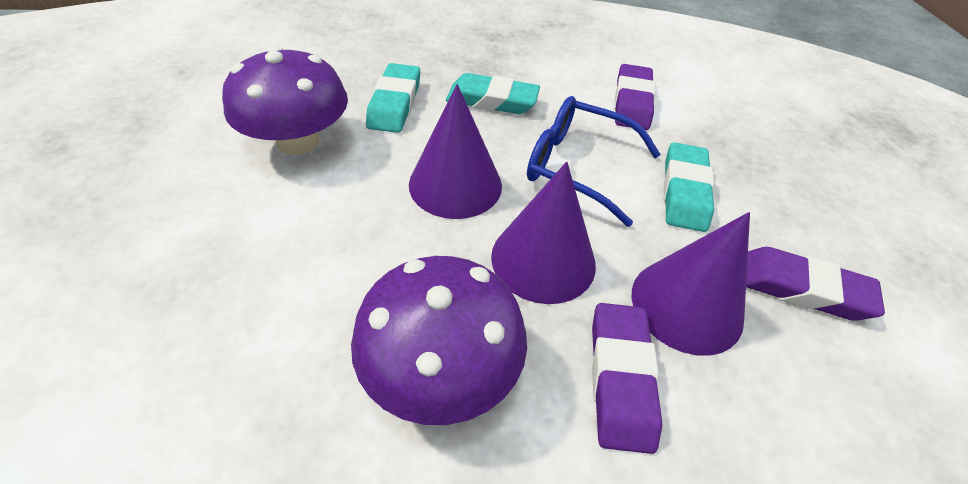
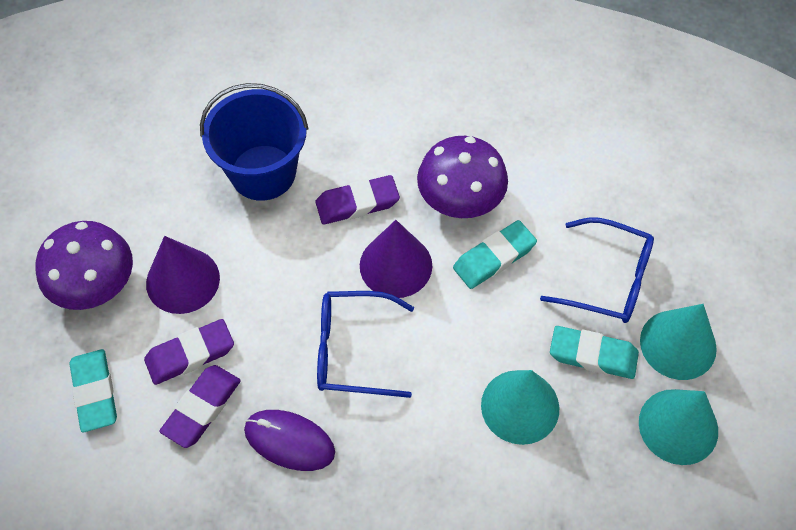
blue bucket: 0 -> 1
blue glasses: 1 -> 2
purple cone: 3 -> 2
purple mouse: 0 -> 1
turquoise cone: 0 -> 3

